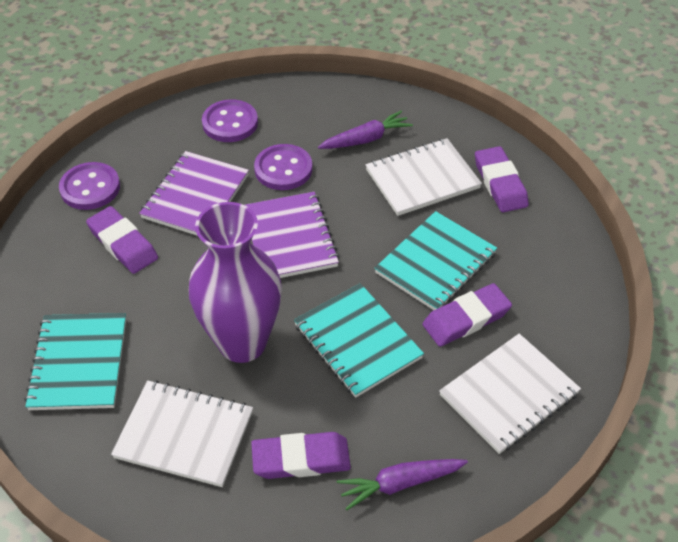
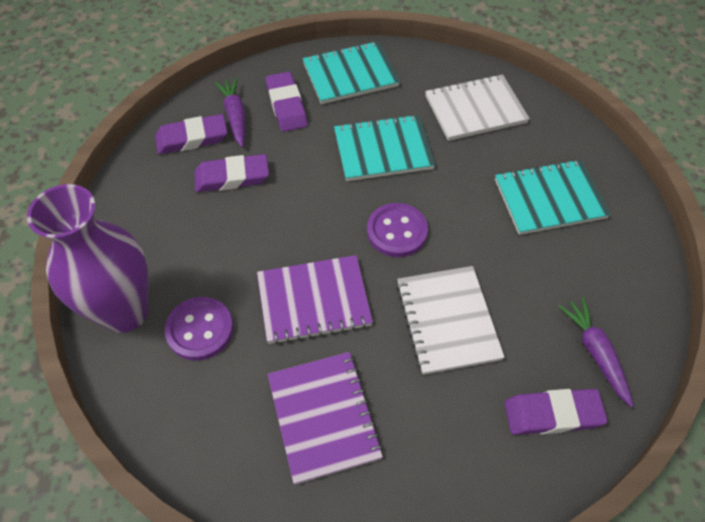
purple button: 3 -> 2
white notebook: 3 -> 2

